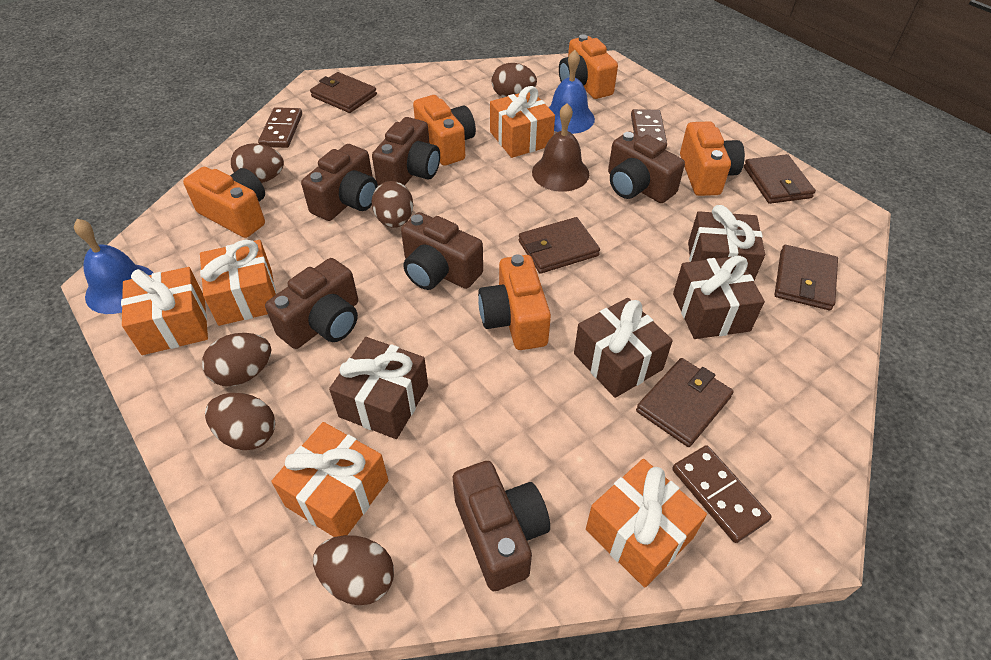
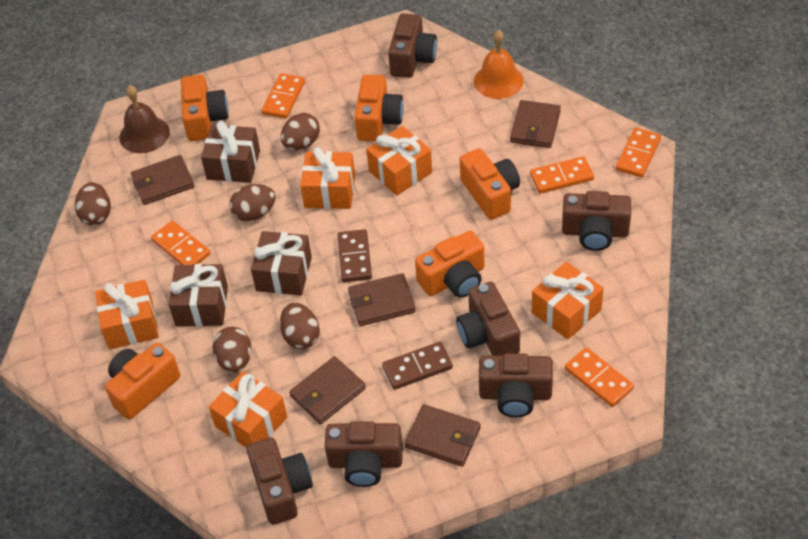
blue bell: 2 -> 0
brown domino: 3 -> 2
brown egg: 6 -> 5
brown gift: 4 -> 3
orange bell: 0 -> 1
orange domino: 0 -> 5

